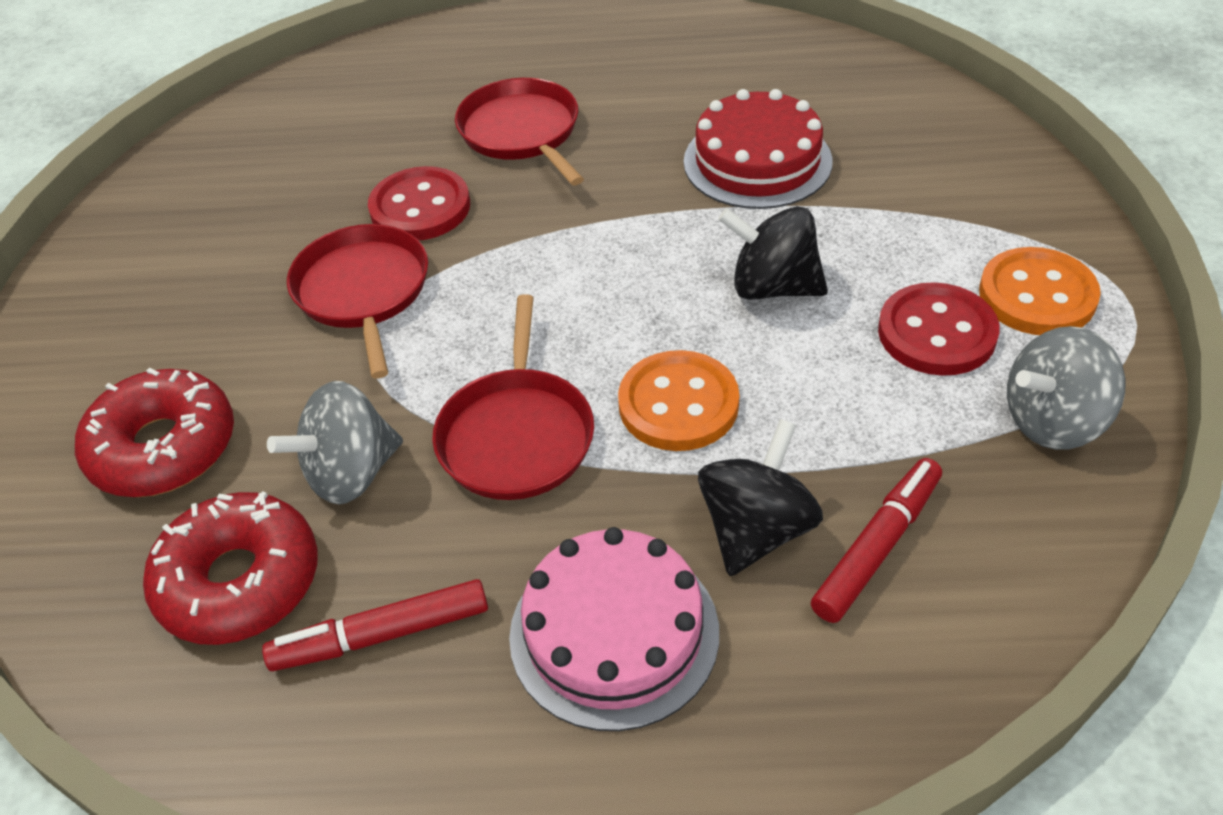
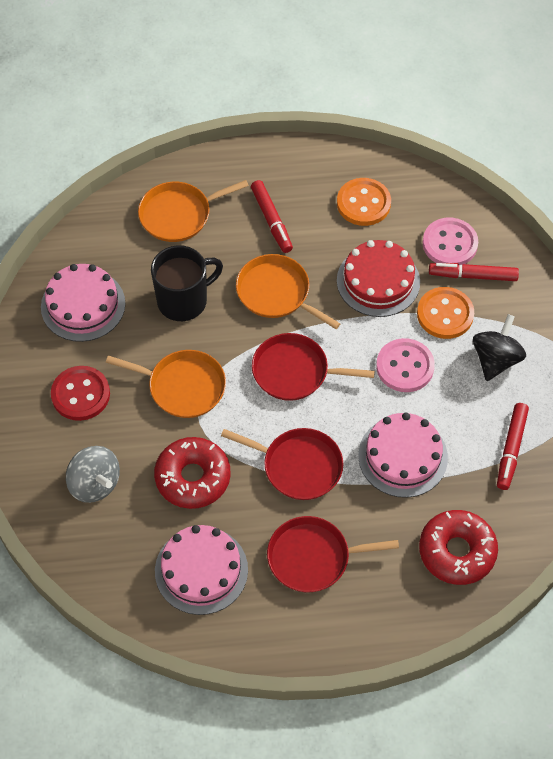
black mug: 0 -> 1
black spinning top: 2 -> 1
grey spinning top: 2 -> 1
orange pan: 0 -> 3
pink button: 0 -> 2
pink cake: 1 -> 3
red button: 2 -> 1
red marker: 2 -> 3

